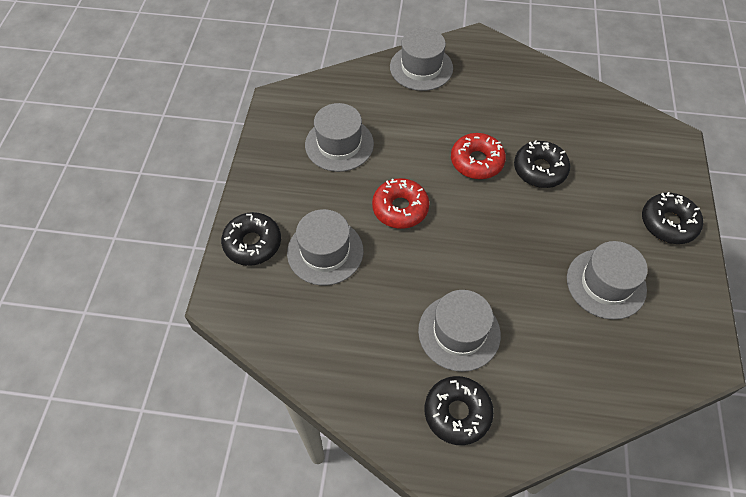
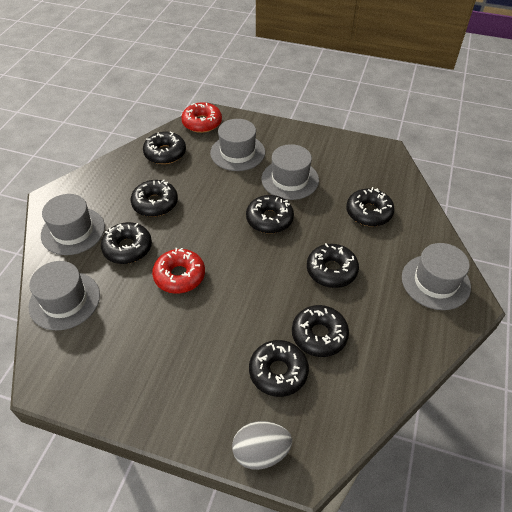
black donut: 4 -> 8
grey egg: 0 -> 1

